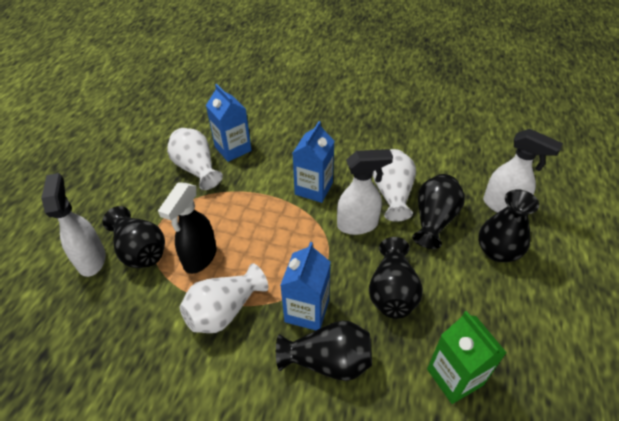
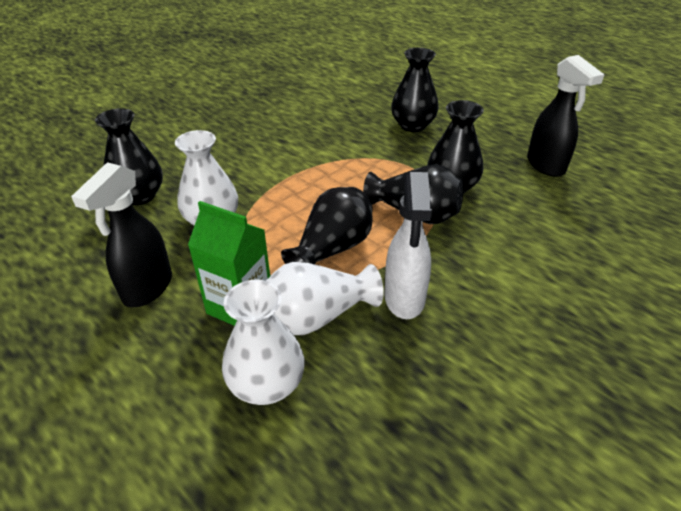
black spray bottle: 1 -> 2
blue carton: 3 -> 0
white spray bottle: 3 -> 1

